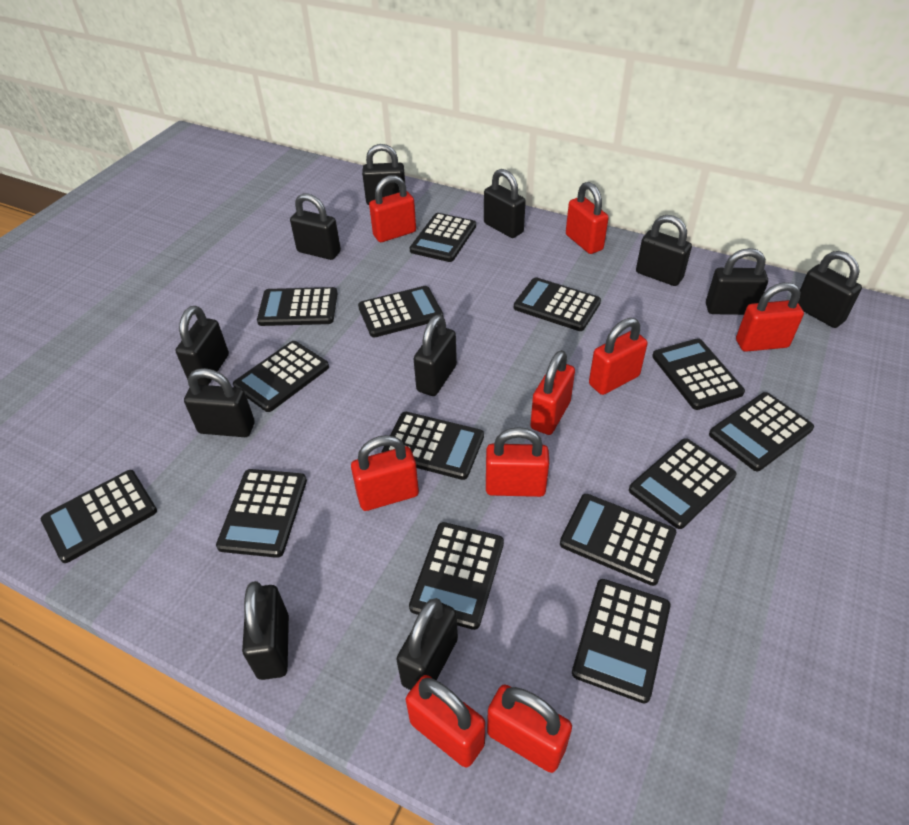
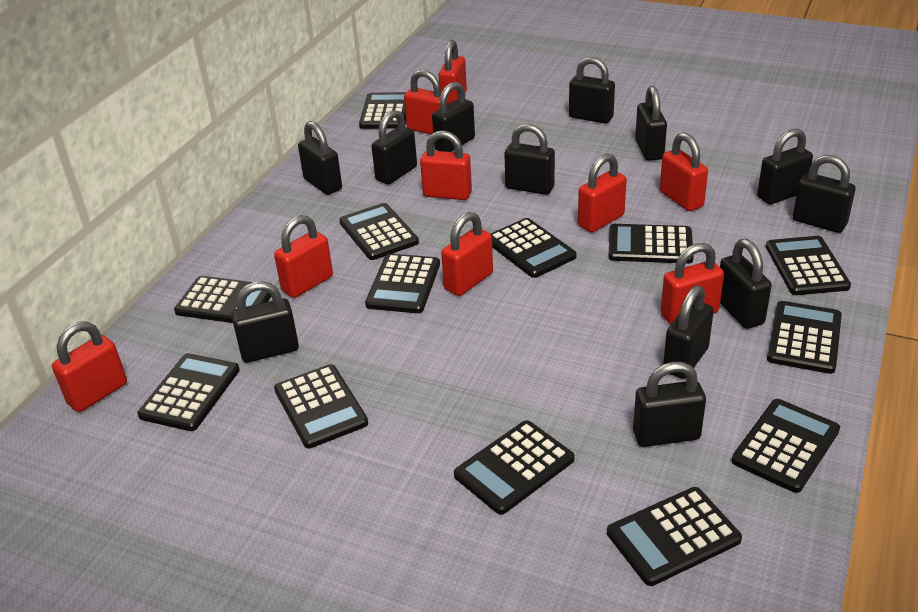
black calculator: 14 -> 13
black padlock: 11 -> 12

